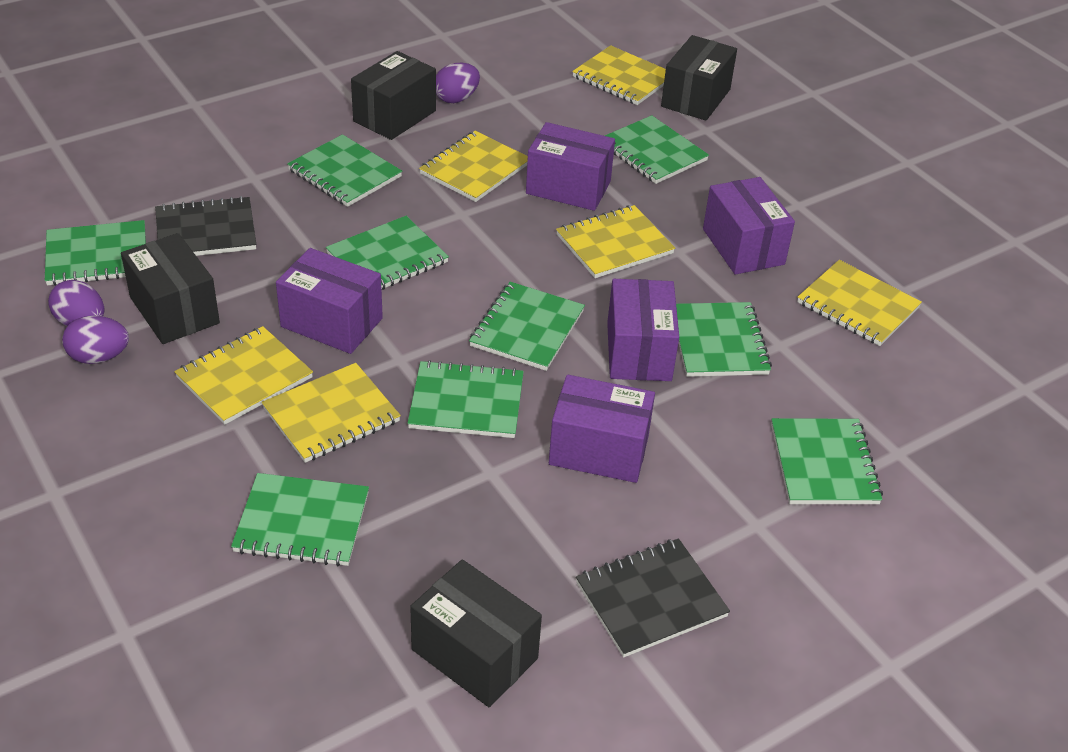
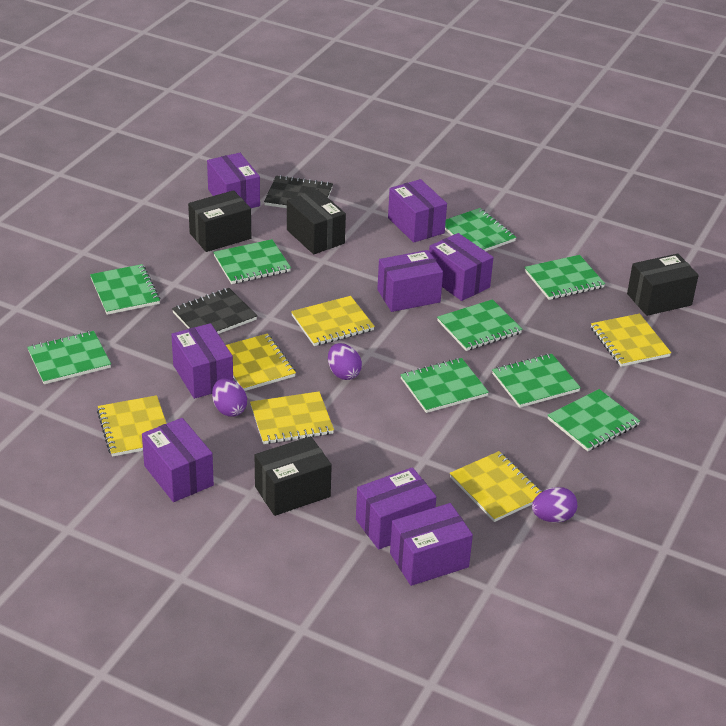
purple box: 5 -> 8

